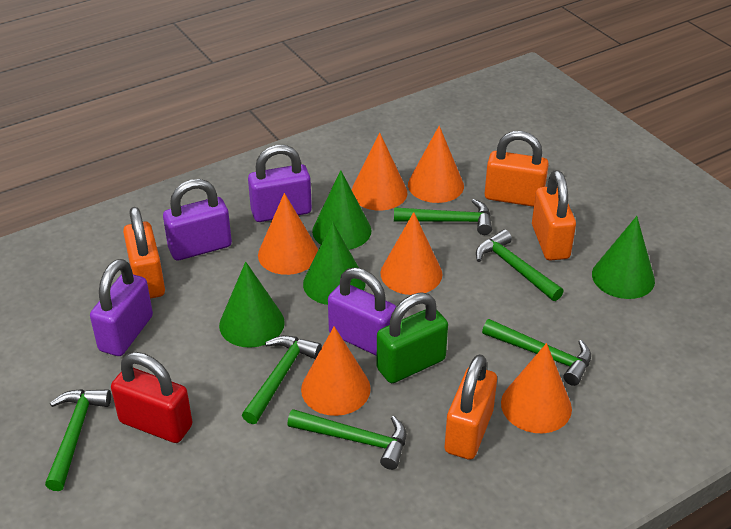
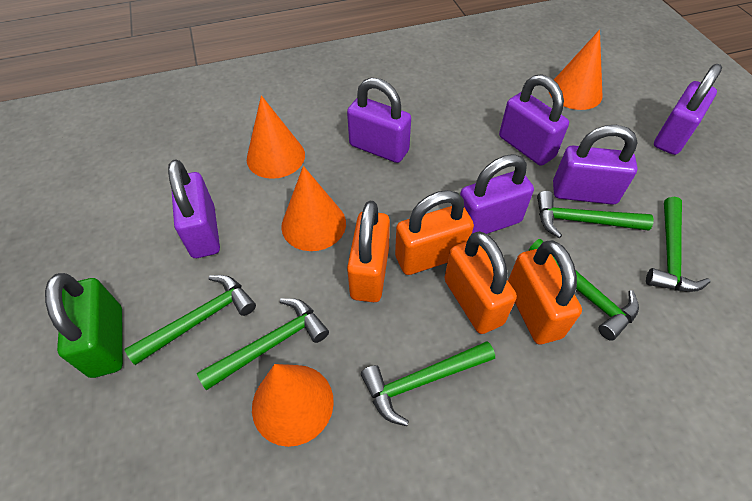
green cone: 4 -> 0
orange cone: 6 -> 4
purple padlock: 4 -> 6
red padlock: 1 -> 0

